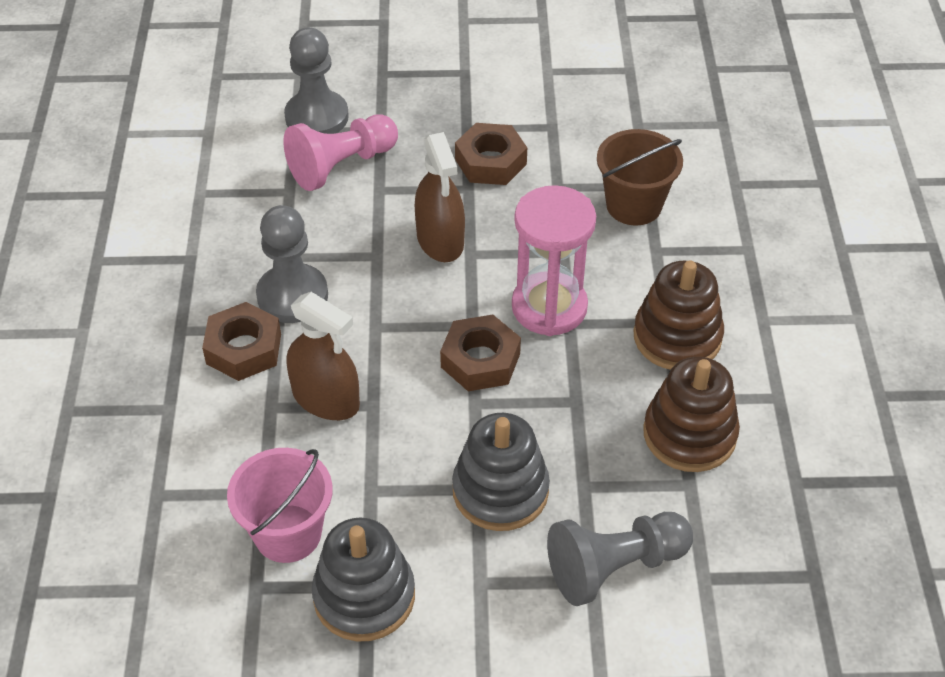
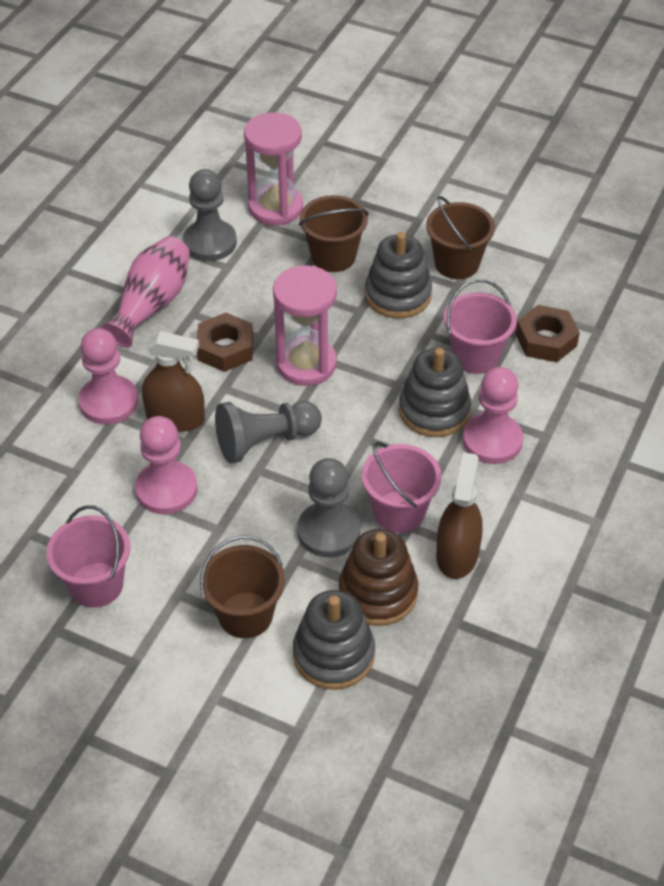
brown bucket: 1 -> 3
brown nut: 3 -> 2
brown stacking toy: 2 -> 1
grey stacking toy: 2 -> 3
pink bucket: 1 -> 3
pink hourglass: 1 -> 2
pink pawn: 1 -> 3
pink vase: 0 -> 1

